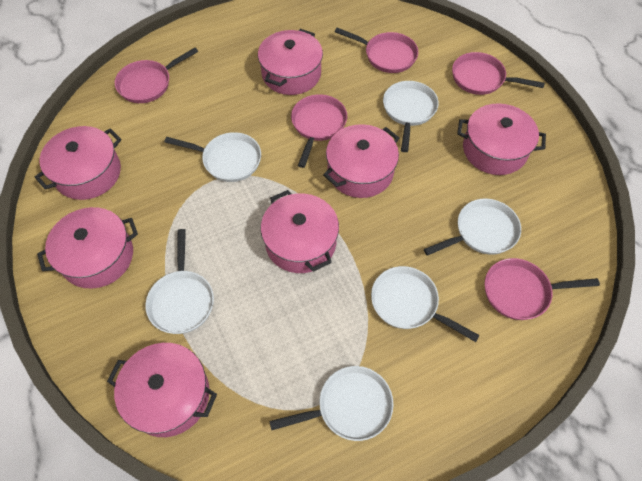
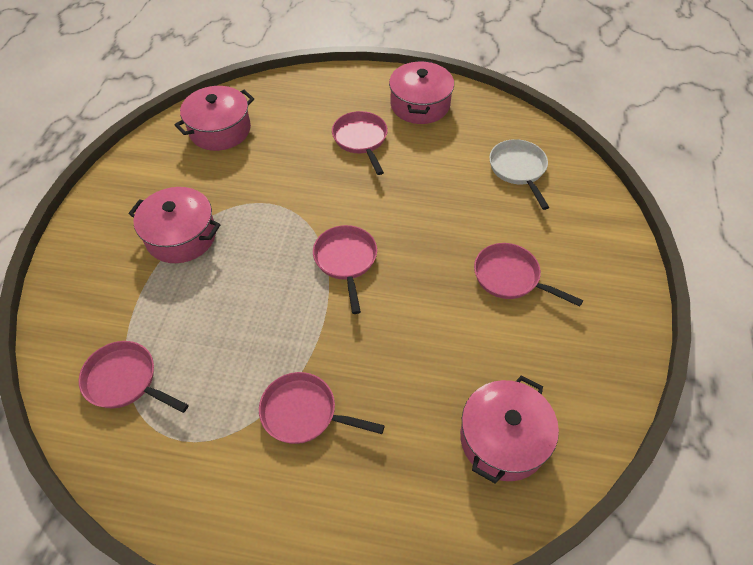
pink pot: 7 -> 4
white pan: 6 -> 1

